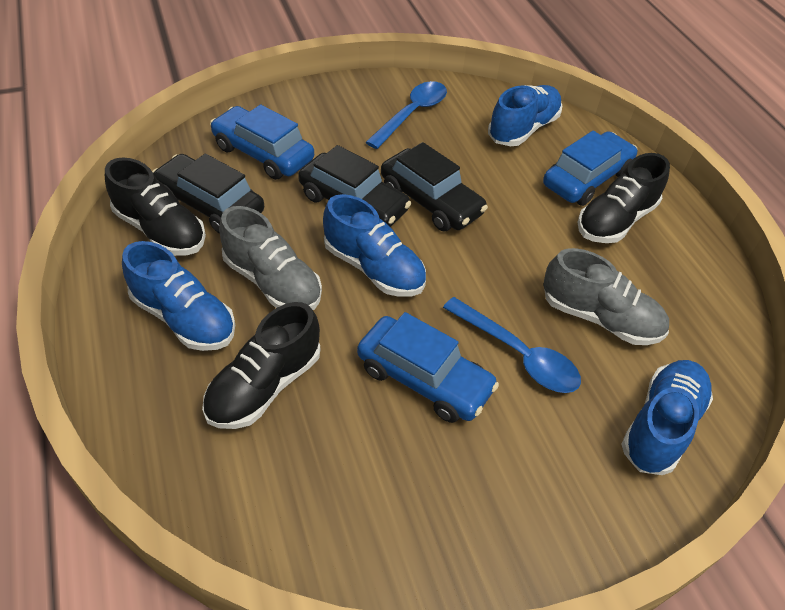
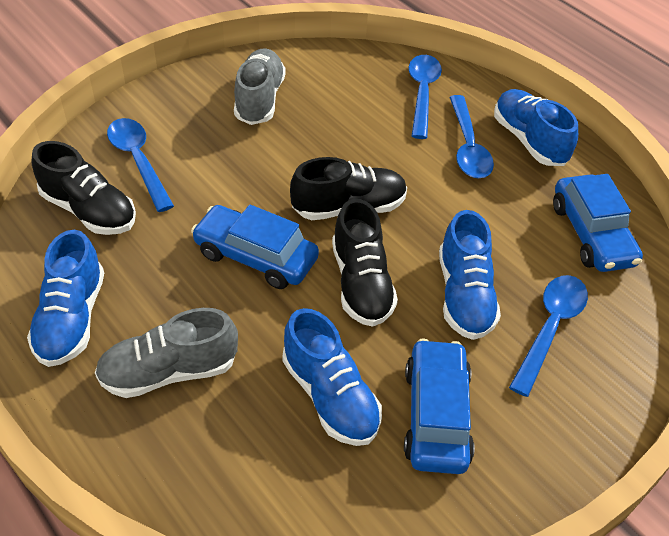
black car: 3 -> 0
blue spoon: 2 -> 4

